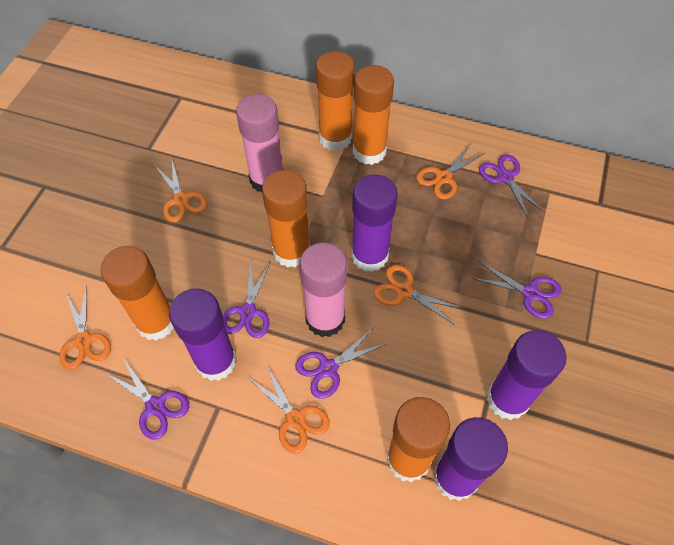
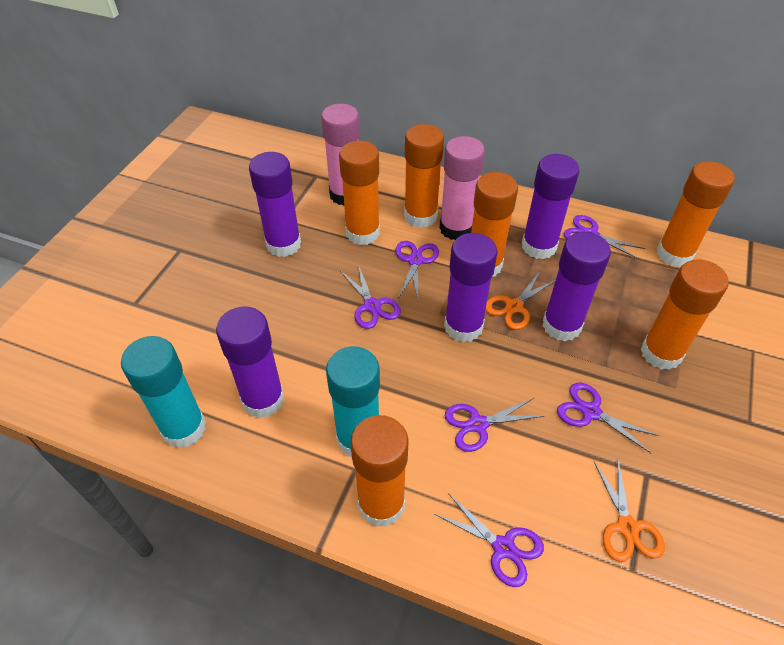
orange glue stick: 5 -> 6
orange scissors: 5 -> 2
purple glue stick: 4 -> 5
purple scissors: 5 -> 6
turquoise glue stick: 0 -> 2

